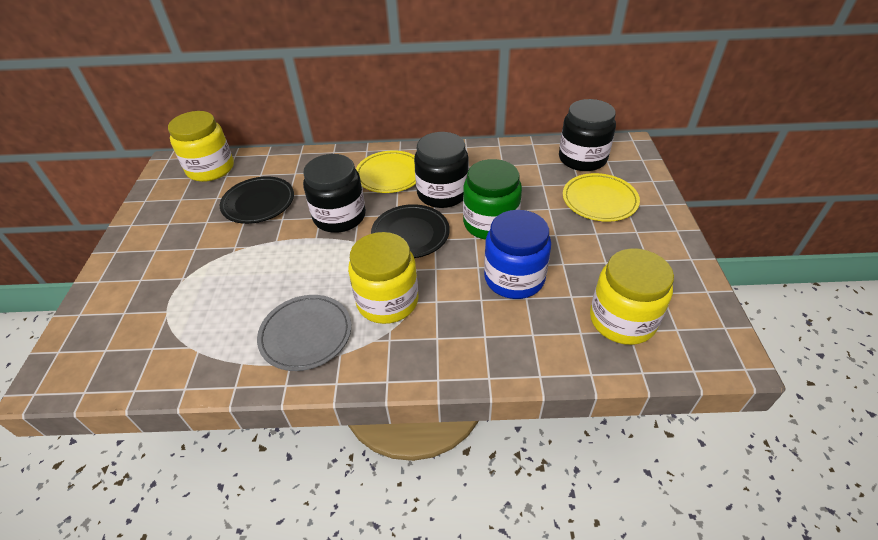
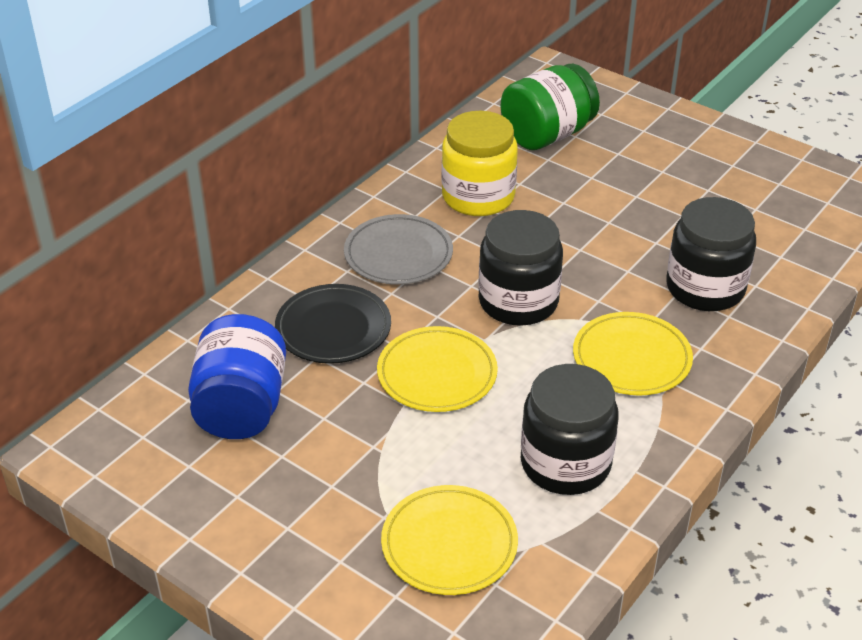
black plate: 2 -> 1
yellow jar: 3 -> 1
yellow plate: 2 -> 3

